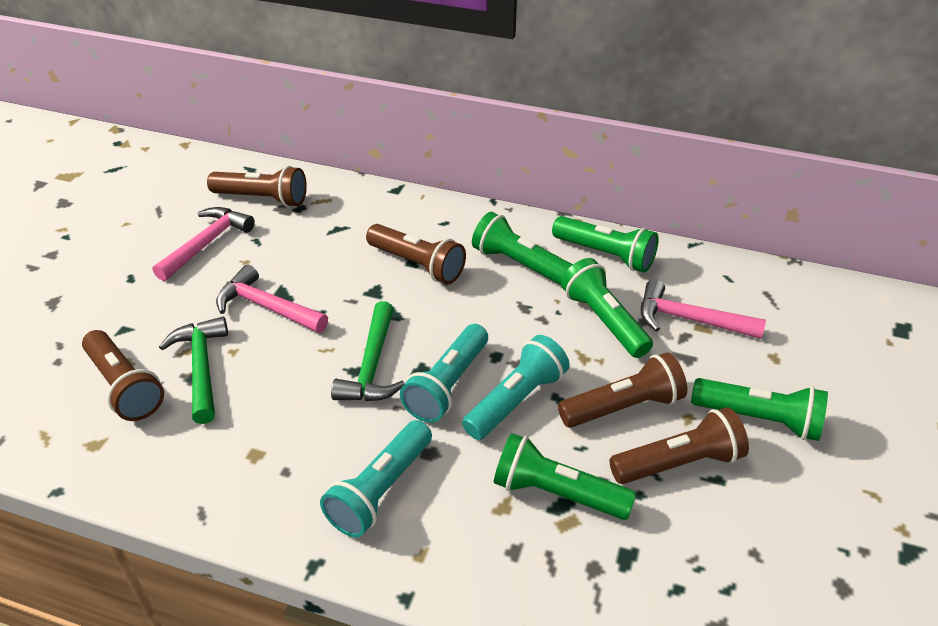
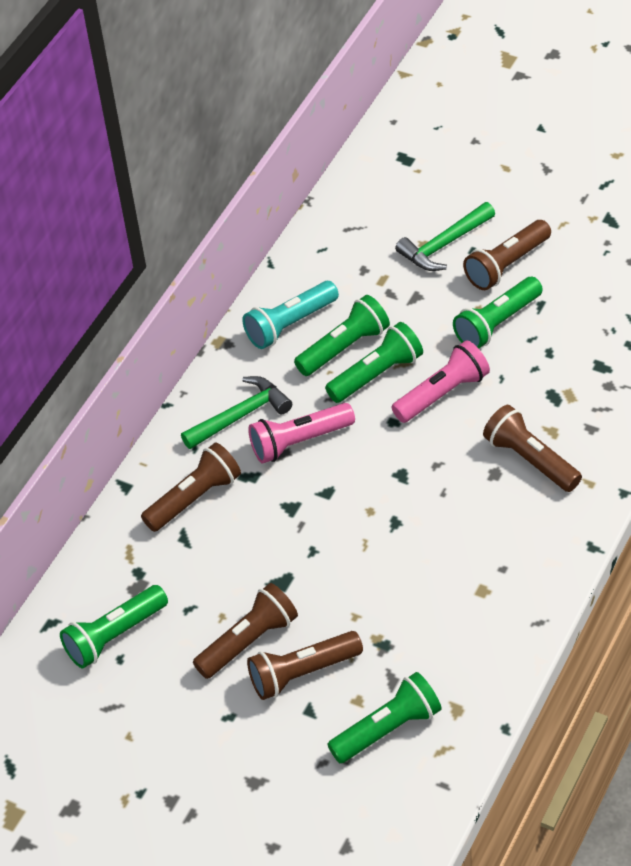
pink flashlight: 0 -> 2
pink hammer: 3 -> 0
turquoise flashlight: 3 -> 1

